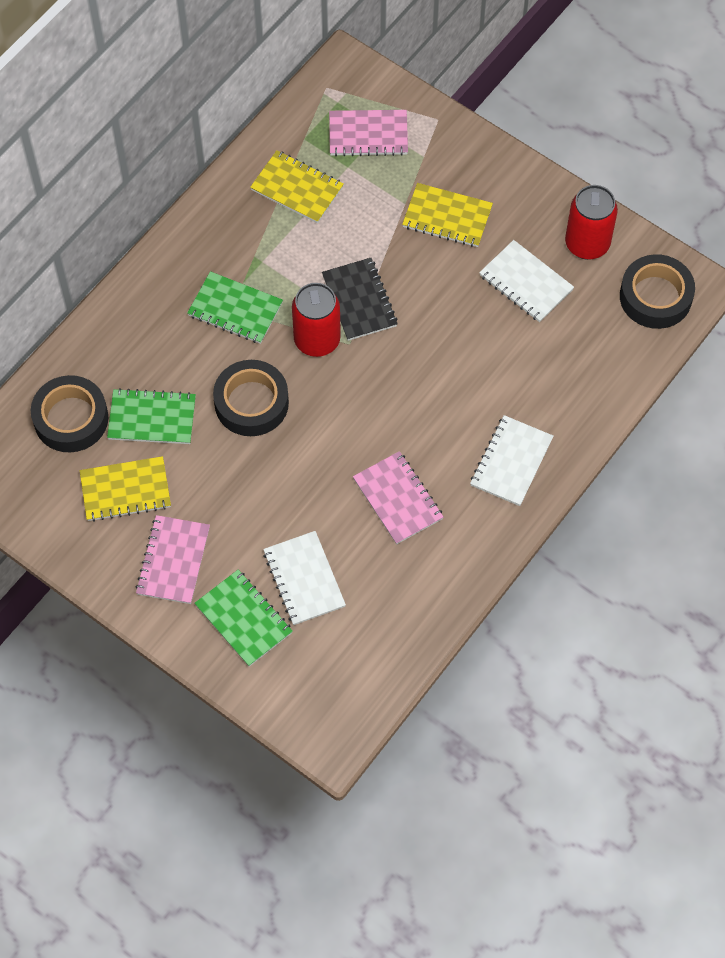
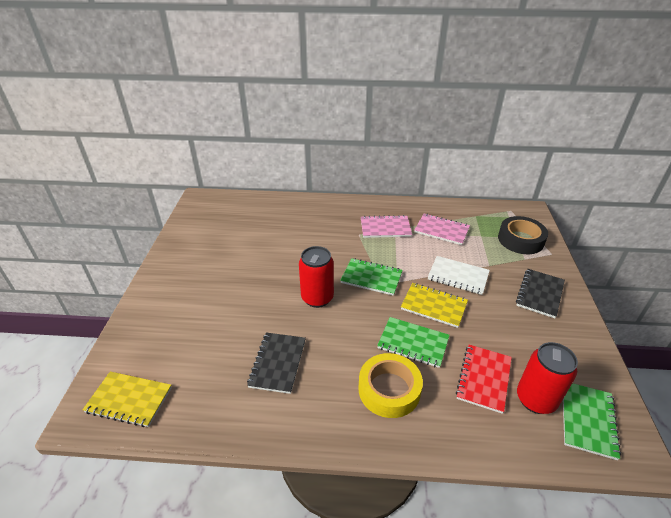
black notebook: 1 -> 2
black tape: 3 -> 1
pink notebook: 3 -> 2
red notebook: 0 -> 1
white notebook: 3 -> 1
yellow notebook: 3 -> 2
yellow tape: 0 -> 1

